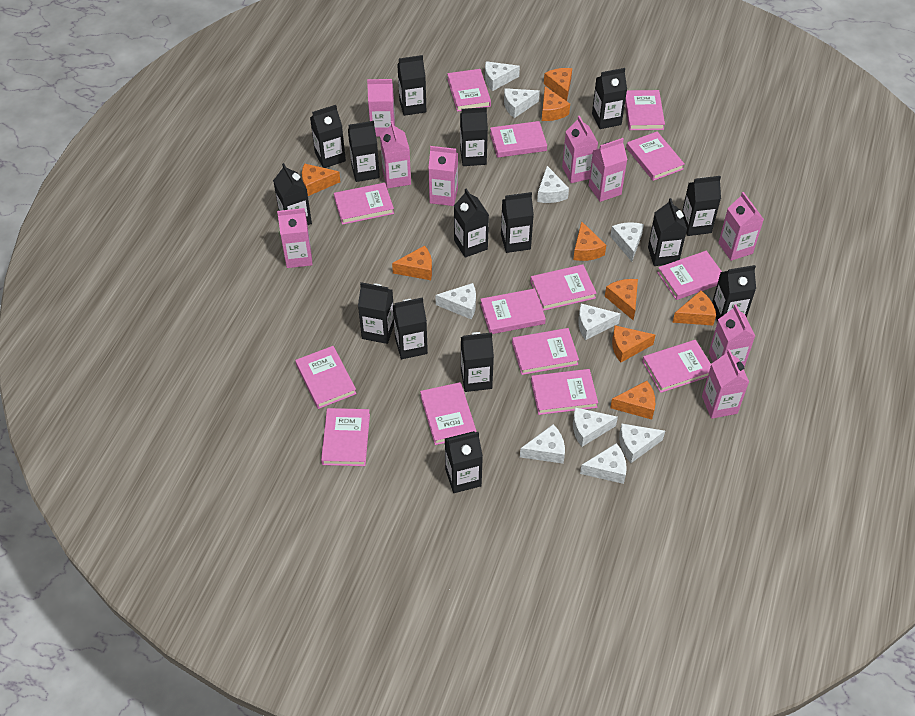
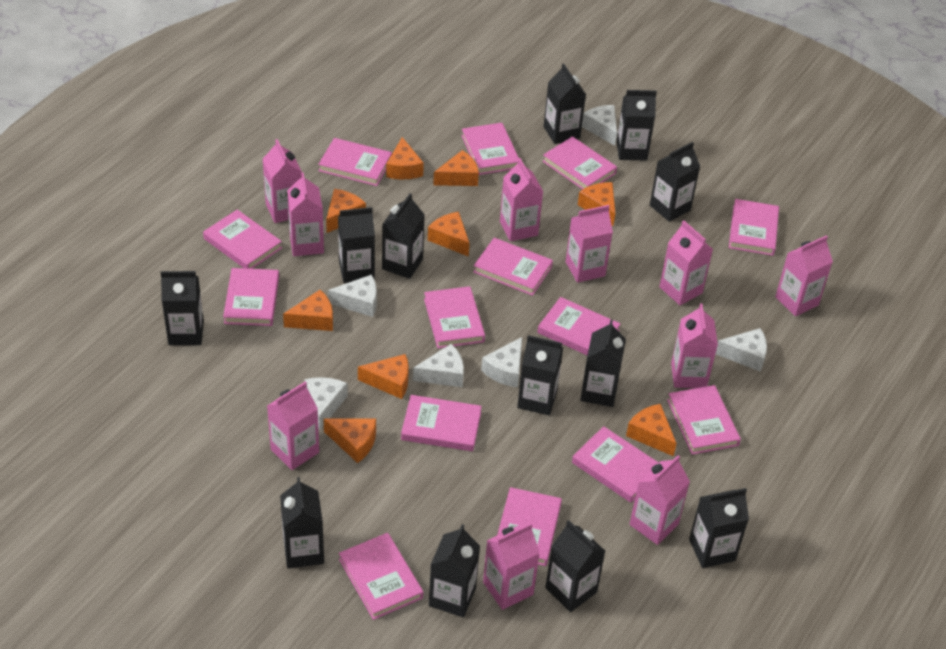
black carton: 15 -> 12
pink carton: 9 -> 10
white cheese: 10 -> 6

